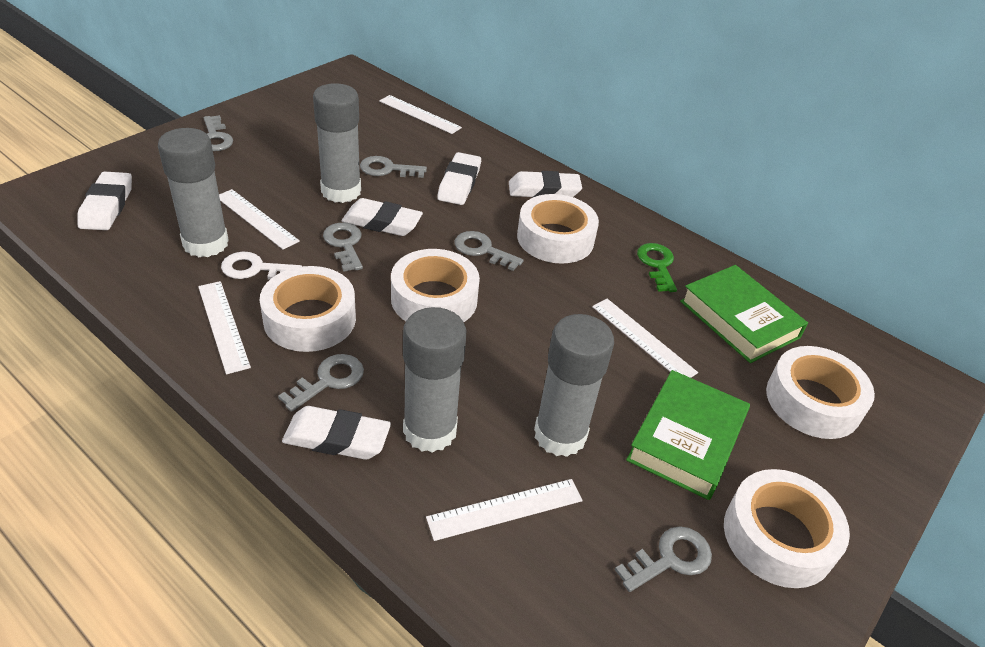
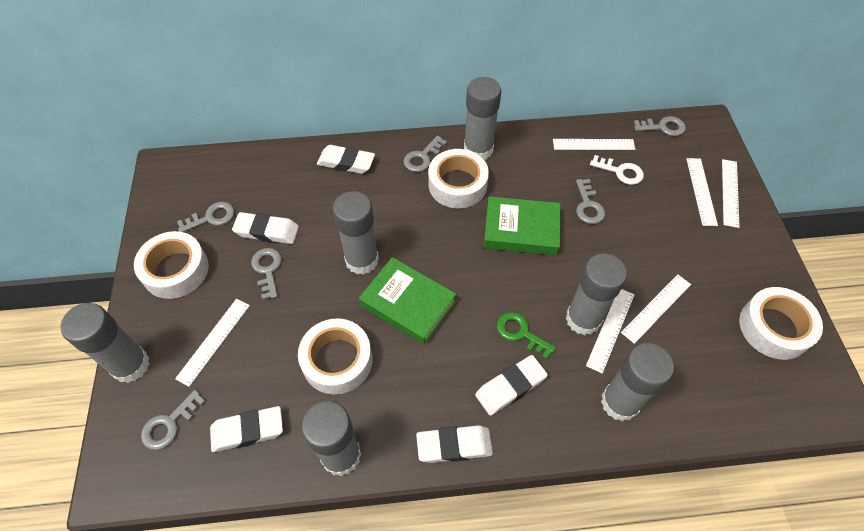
grey glue stick: 4 -> 6
white ruler: 5 -> 6
white tape: 5 -> 4

